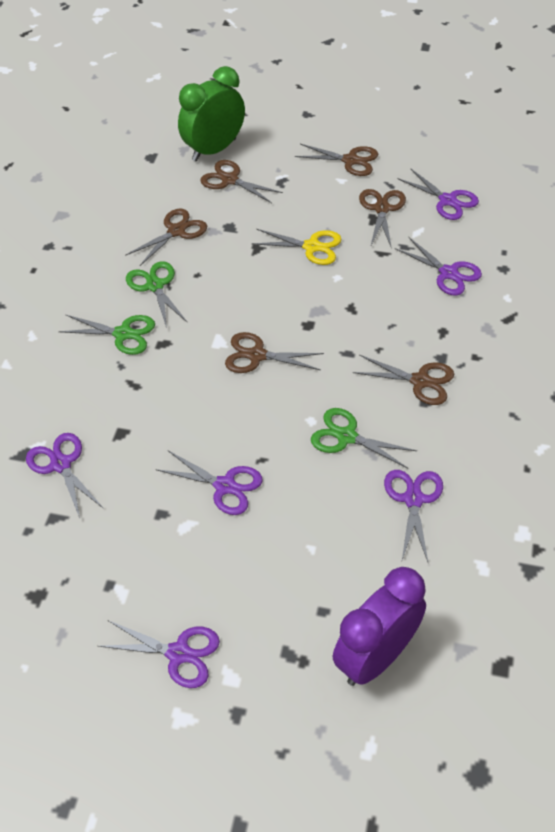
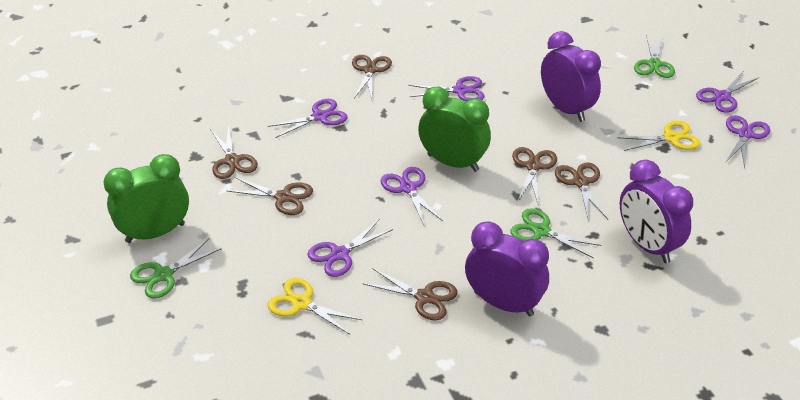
green clock: 1 -> 2
purple clock: 1 -> 3
yellow scissors: 1 -> 2

